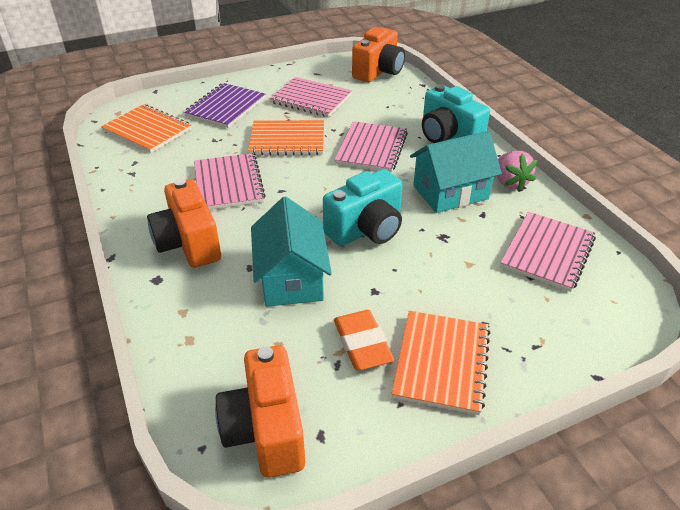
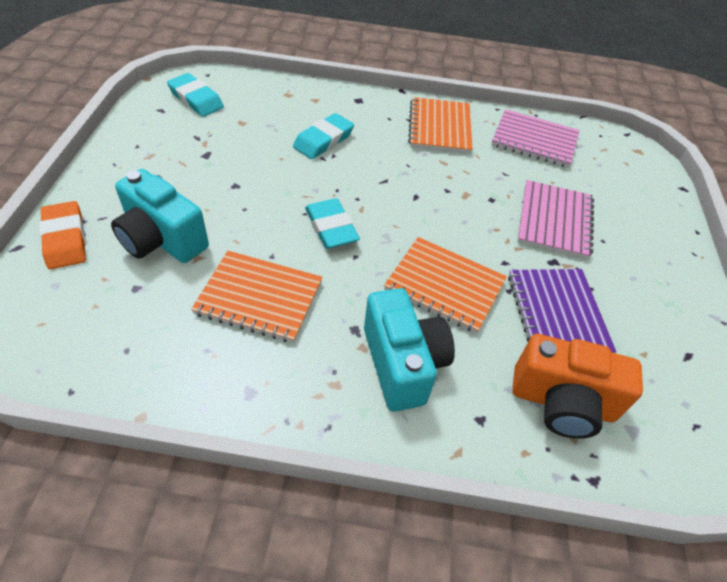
orange camera: 3 -> 1
pink notebook: 4 -> 2
pink strawberry: 1 -> 0
turquoise eraser: 0 -> 3
turquoise house: 2 -> 0

